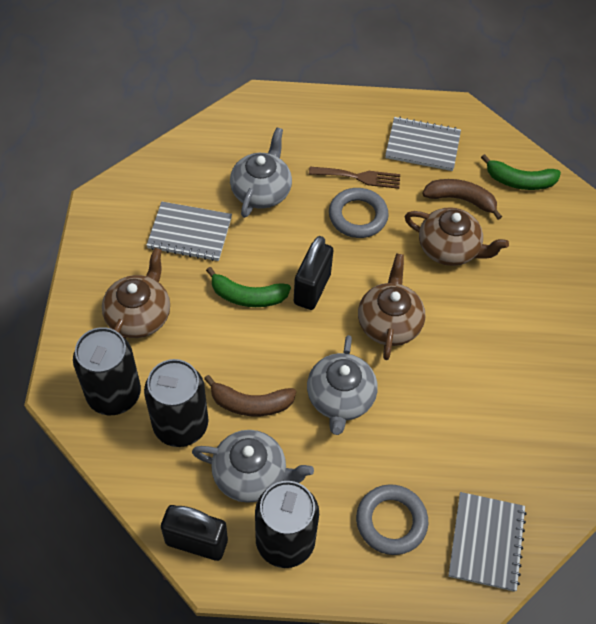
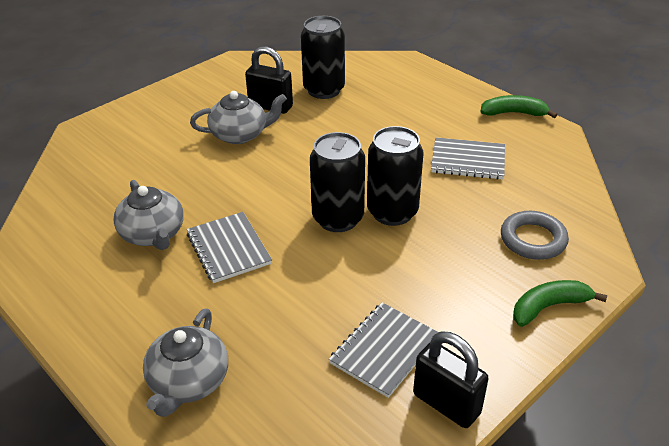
brown banana: 2 -> 0
brown fork: 1 -> 0
brown teapot: 3 -> 0
grey ring: 2 -> 1

